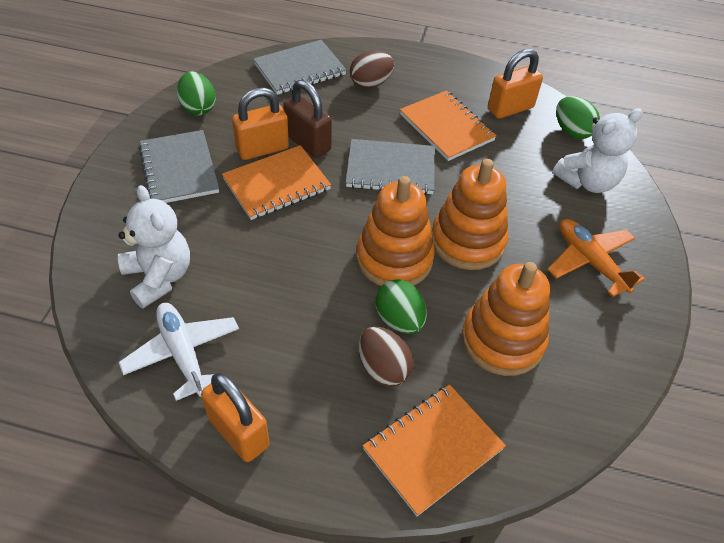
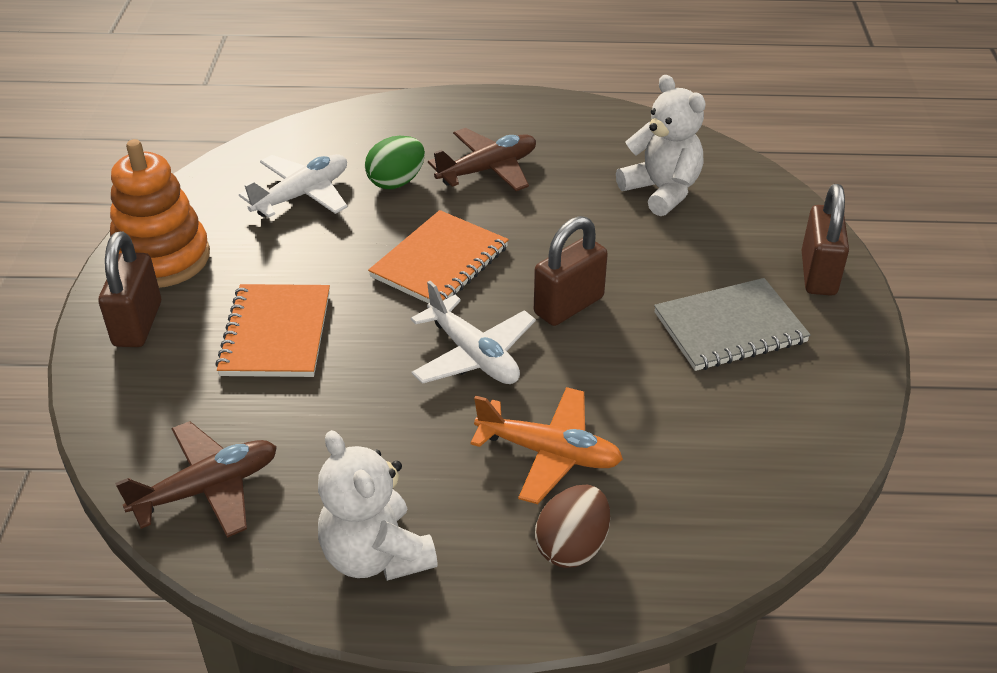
brown egg: 2 -> 1
brown padlock: 1 -> 3
brown plane: 0 -> 2
green egg: 3 -> 1
grey notebook: 3 -> 1
orange notebook: 3 -> 2
orange padlock: 3 -> 0
orange stacking toy: 3 -> 1
white plane: 1 -> 2

